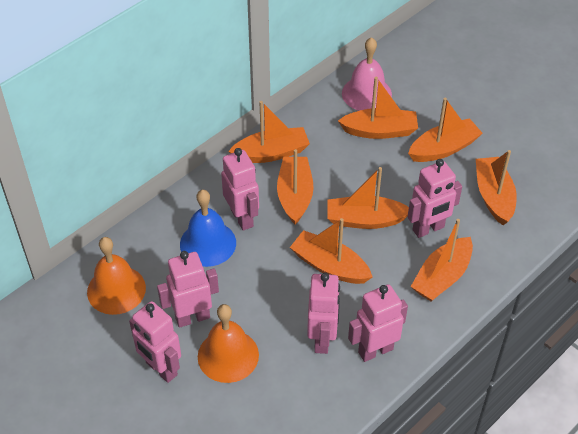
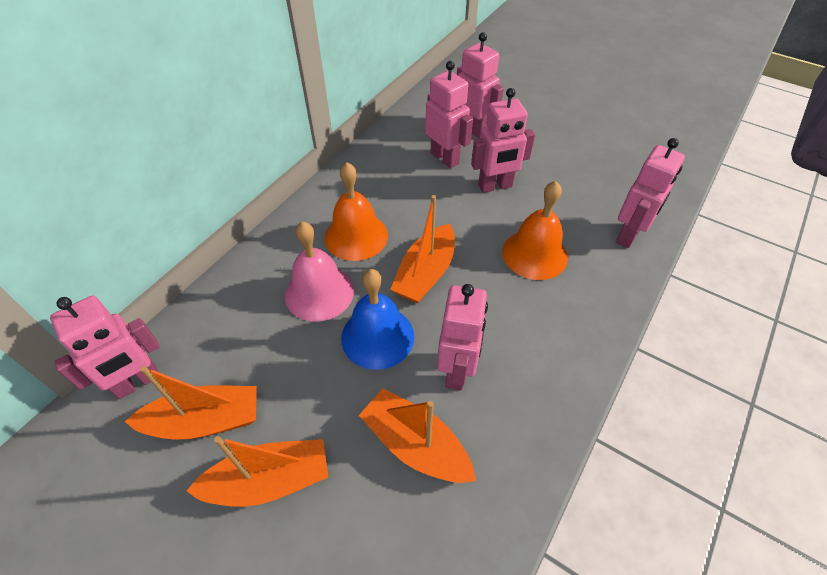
orange boat: 8 -> 4

